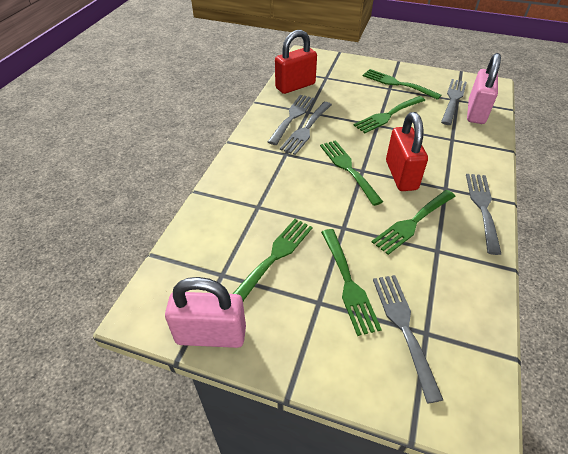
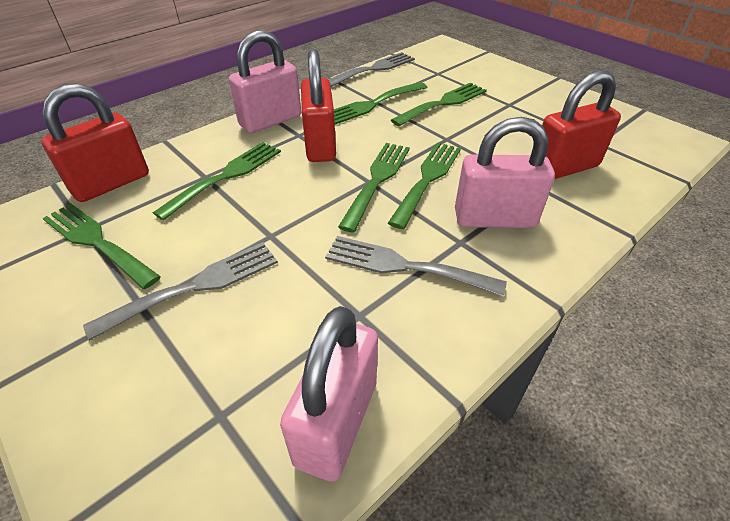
grey fork: 5 -> 3
pink padlock: 2 -> 3
red padlock: 2 -> 3

